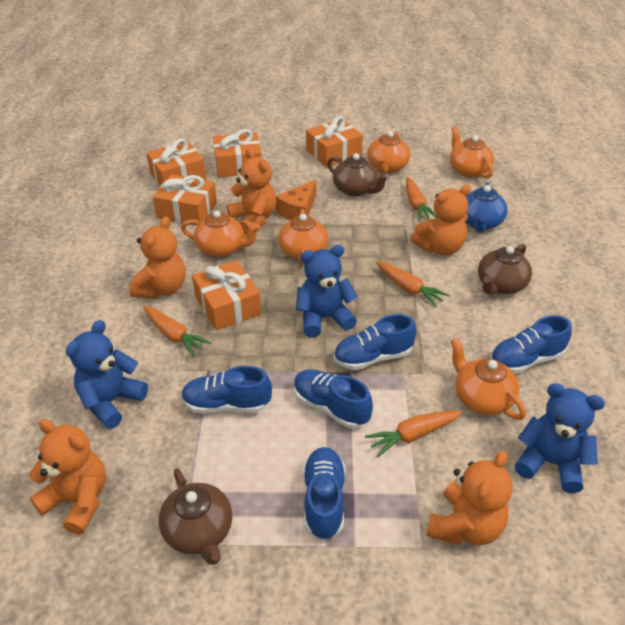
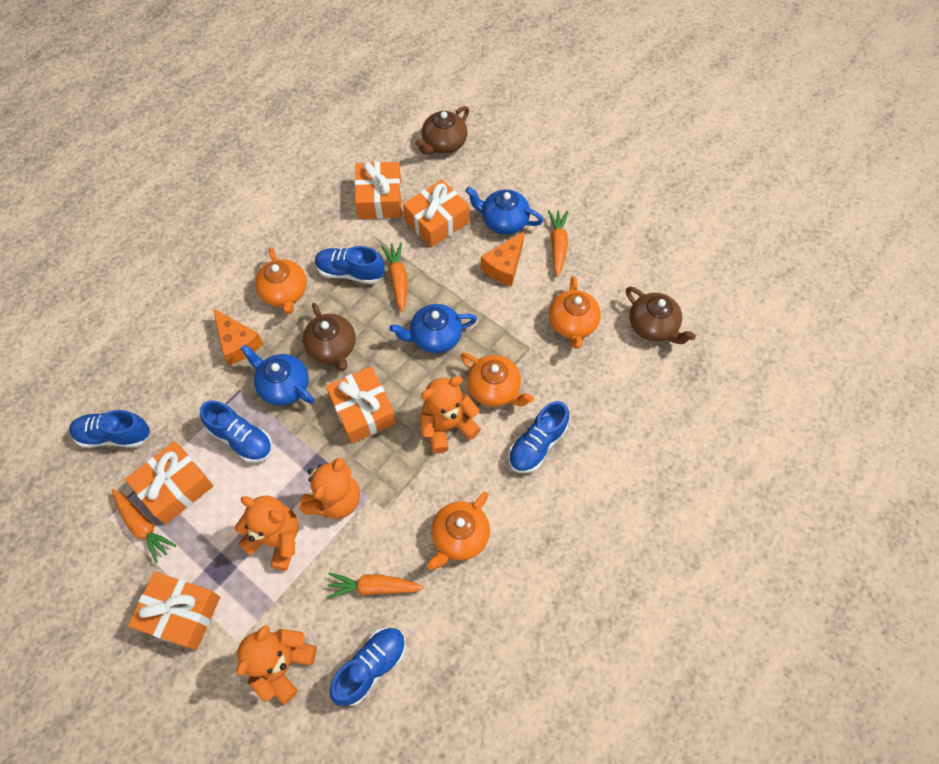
blue teapot: 1 -> 3
blue teddy bear: 3 -> 0
orange cheese: 1 -> 2
orange teapot: 5 -> 4
orange teddy bear: 5 -> 4

